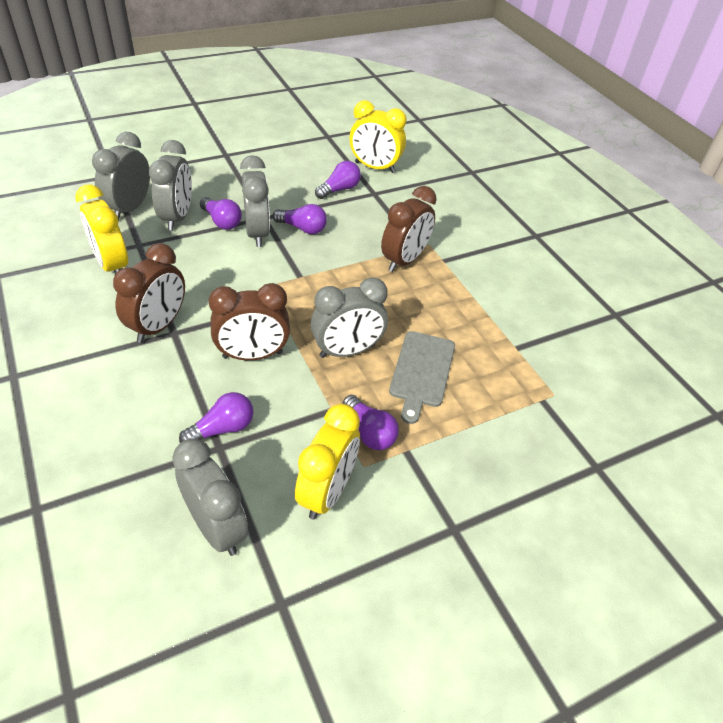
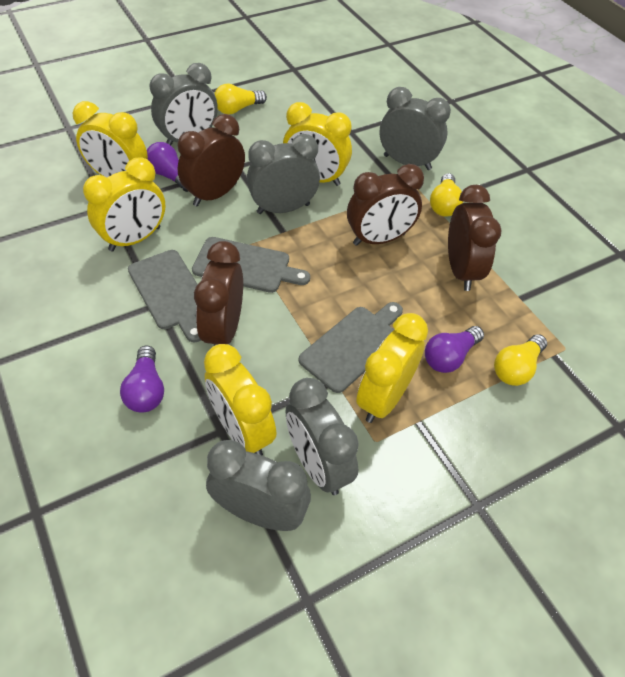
brown clock: 3 -> 4
grey cutting board: 1 -> 3
purple light bulb: 5 -> 3
yellow clock: 3 -> 5
yellow light bulb: 0 -> 3

